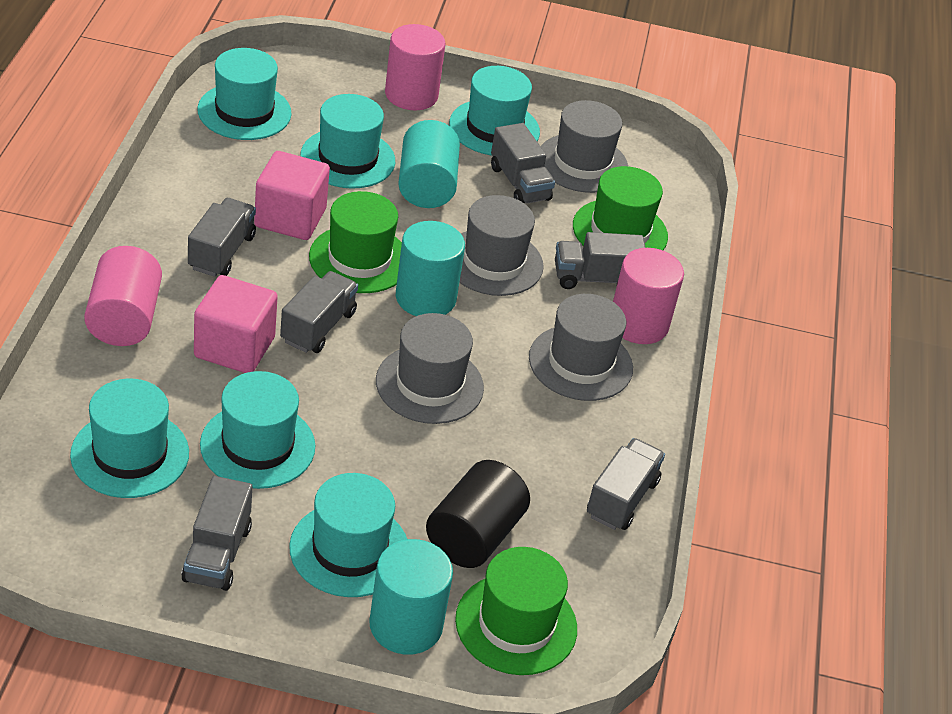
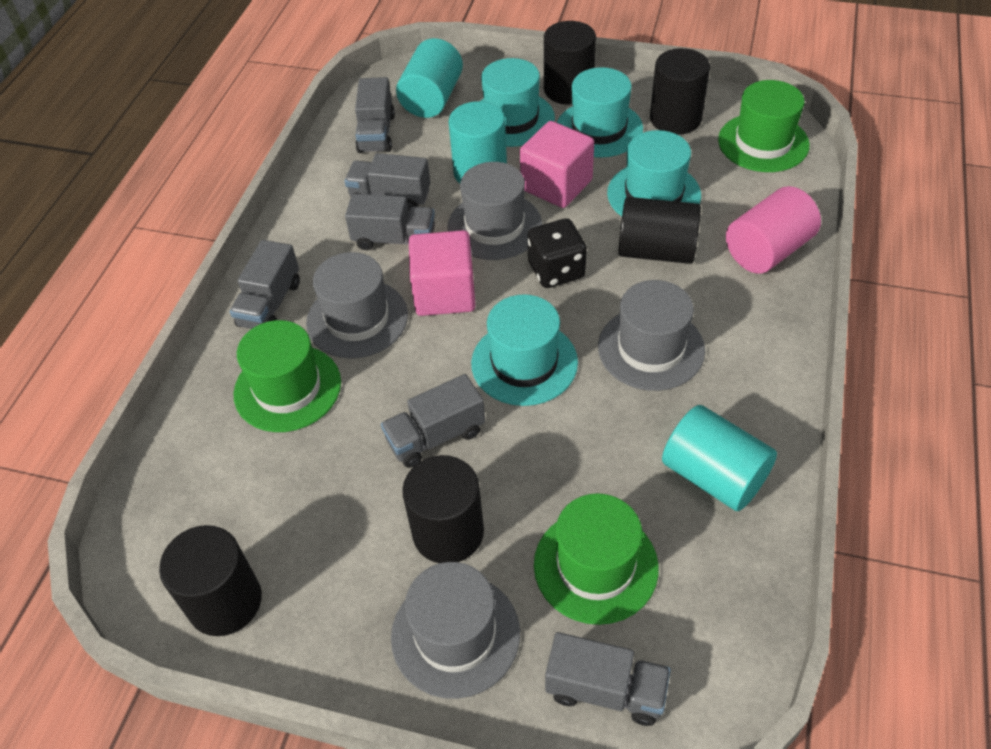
black cylinder: 1 -> 5
black dice: 0 -> 1
pink cylinder: 3 -> 1
turquoise hat: 6 -> 4

